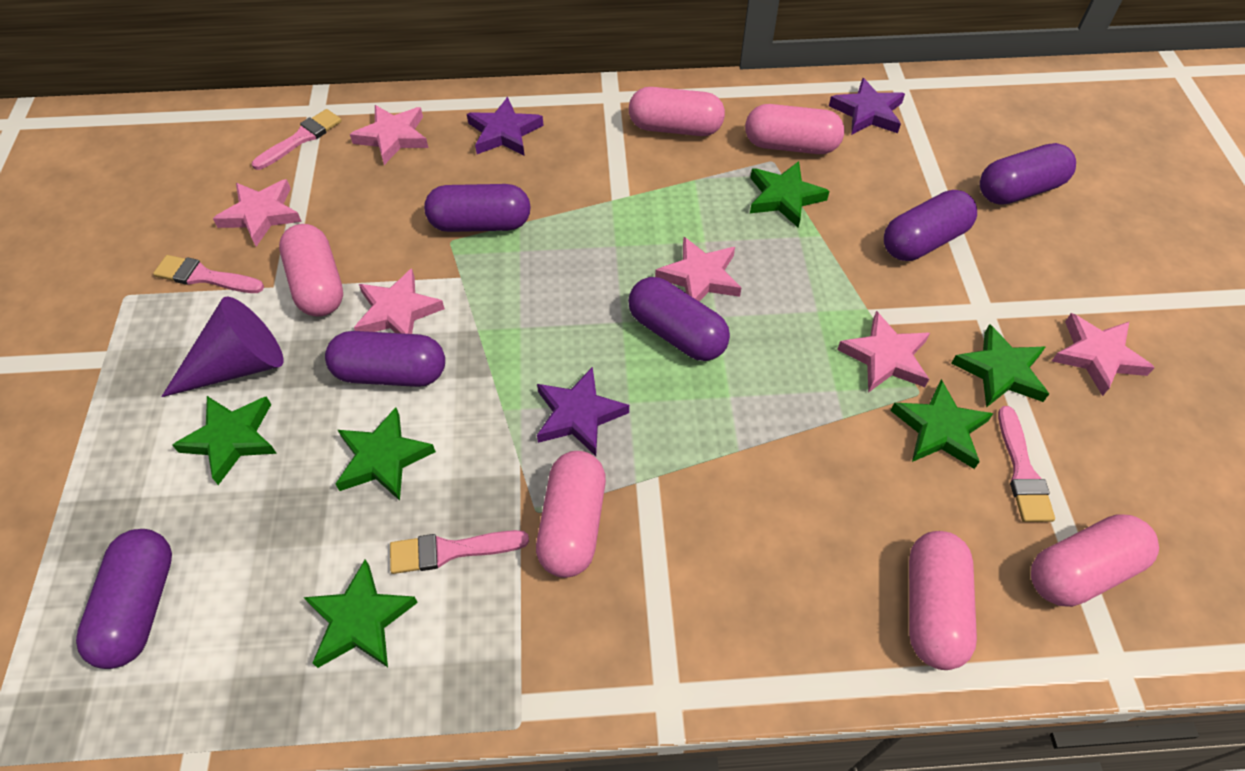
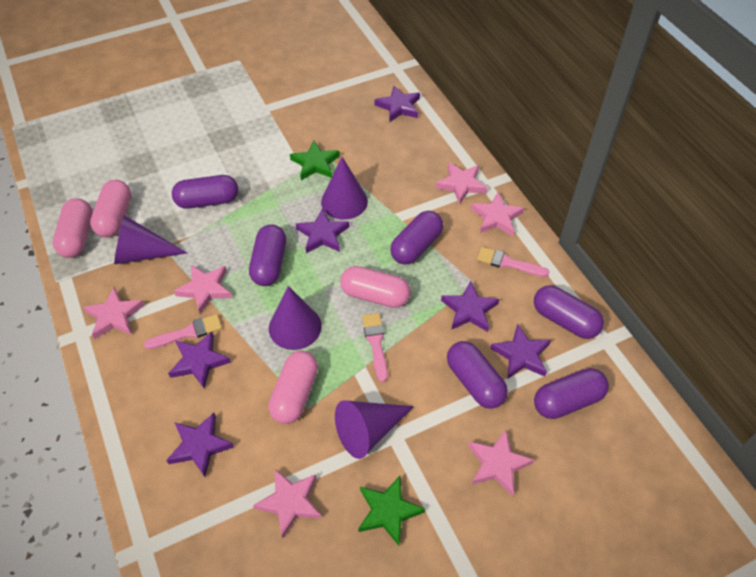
green star: 6 -> 2
pink brush: 4 -> 3
pink capsule: 6 -> 4
purple cone: 1 -> 4
purple star: 3 -> 6

